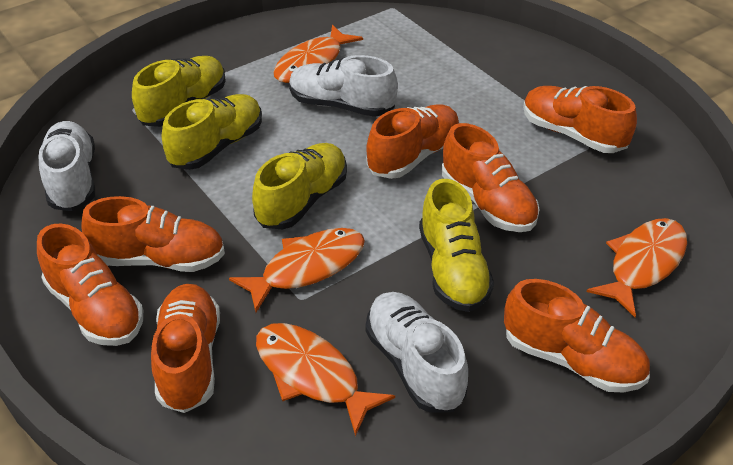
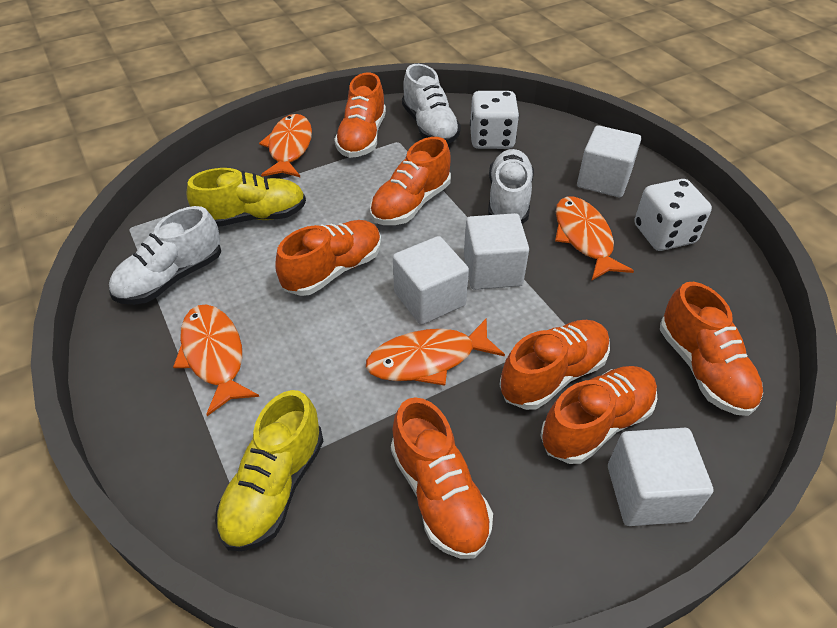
white cube: 0 -> 4
white dice: 0 -> 2
yellow shoe: 4 -> 2

